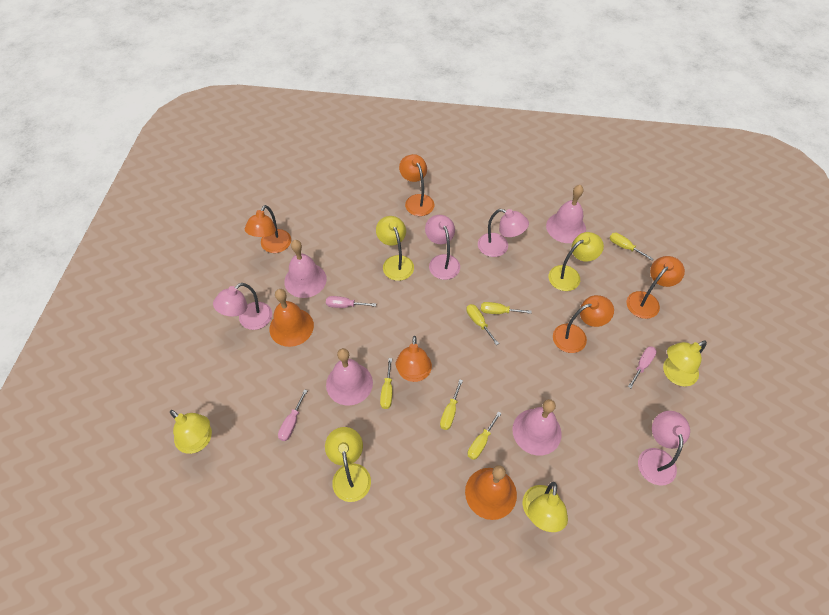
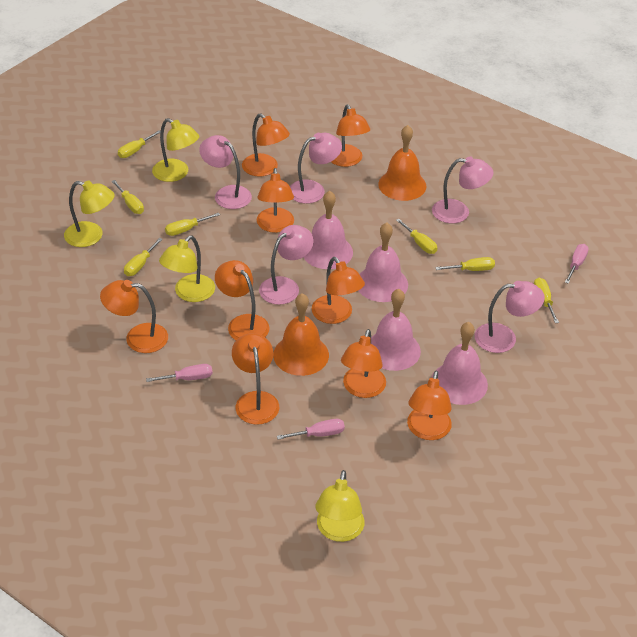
orange lamp: 5 -> 9
pink lamp: 4 -> 5
yellow lamp: 6 -> 4
yellow screwdriver: 6 -> 7

